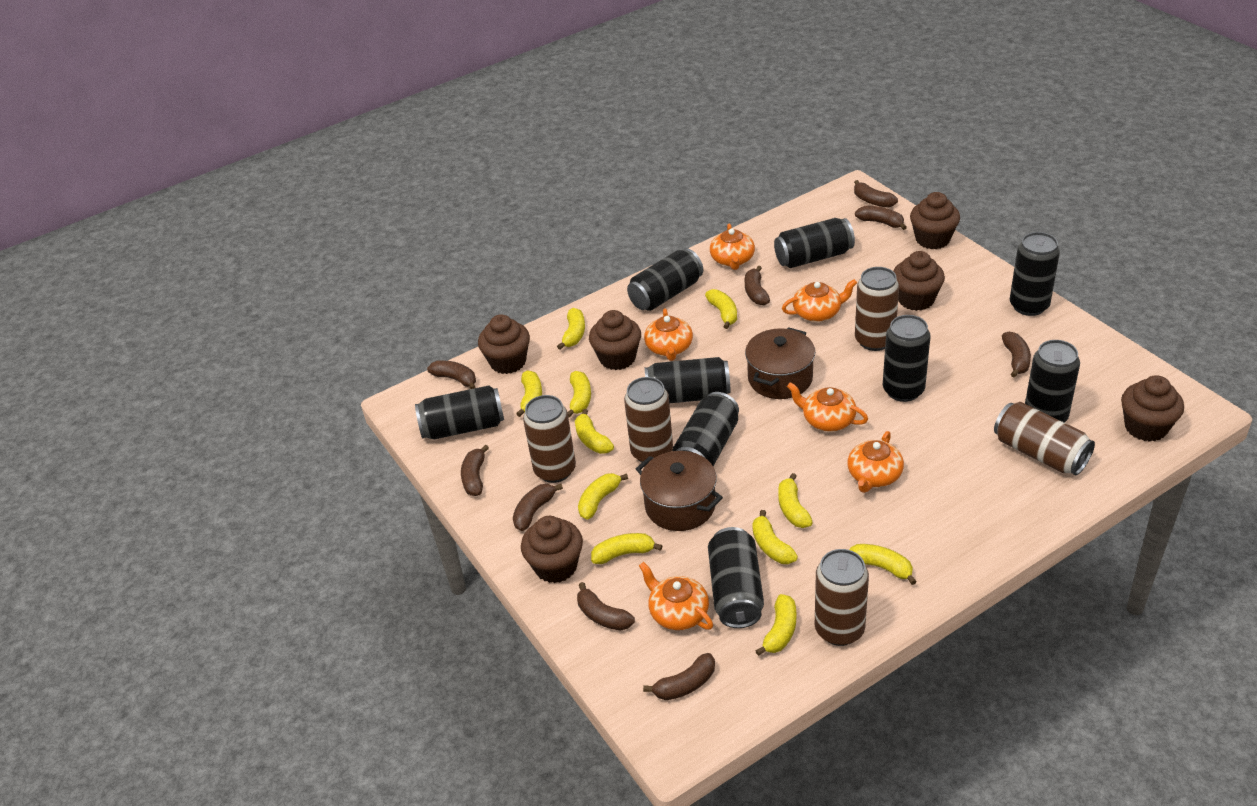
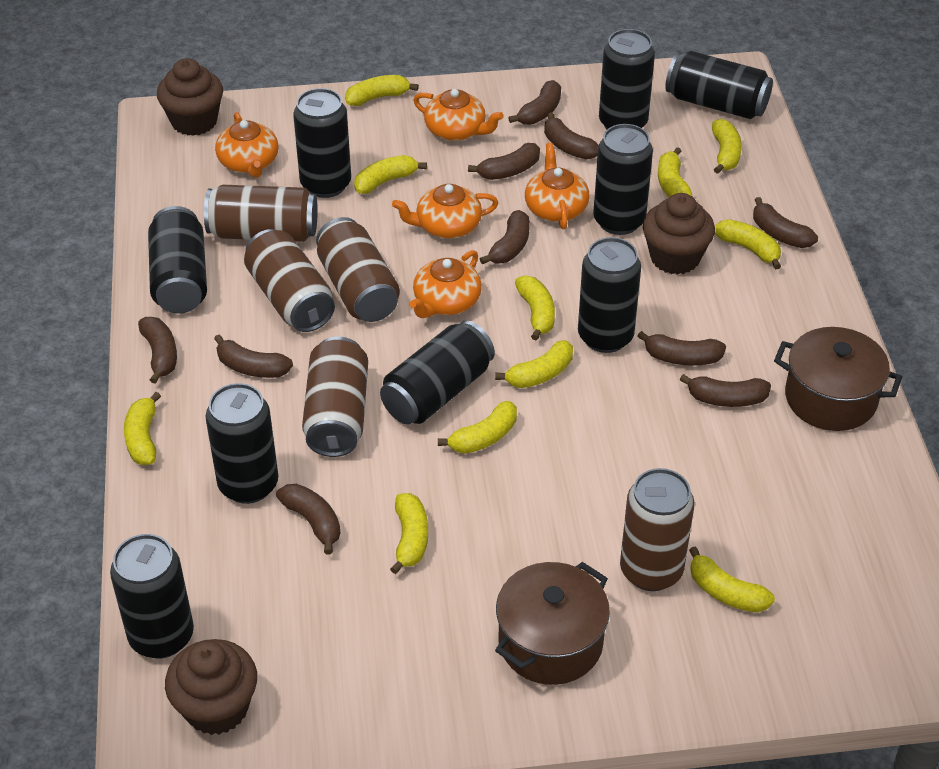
brown banana: 9 -> 10
brown cupcake: 6 -> 3
orange teapot: 6 -> 5

